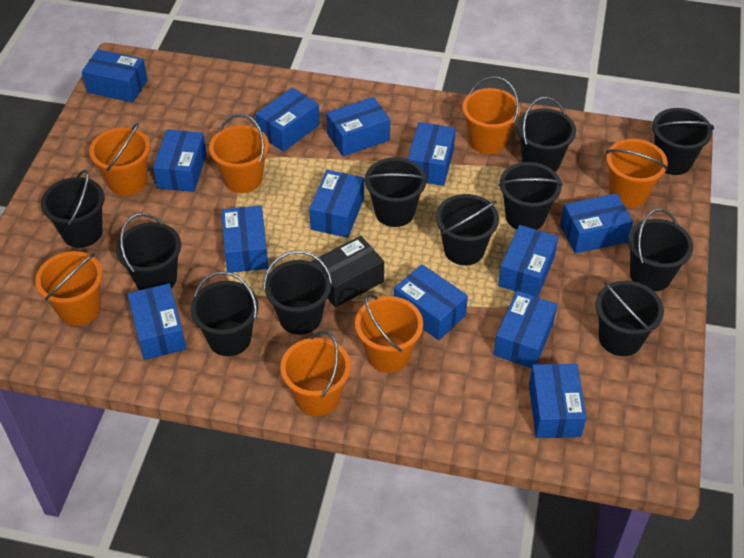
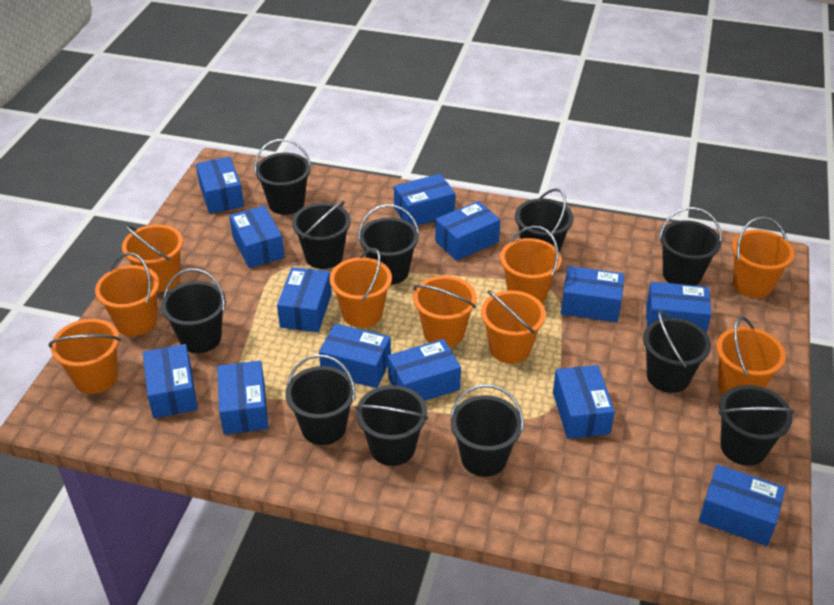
black box: 1 -> 0
orange bucket: 7 -> 9

